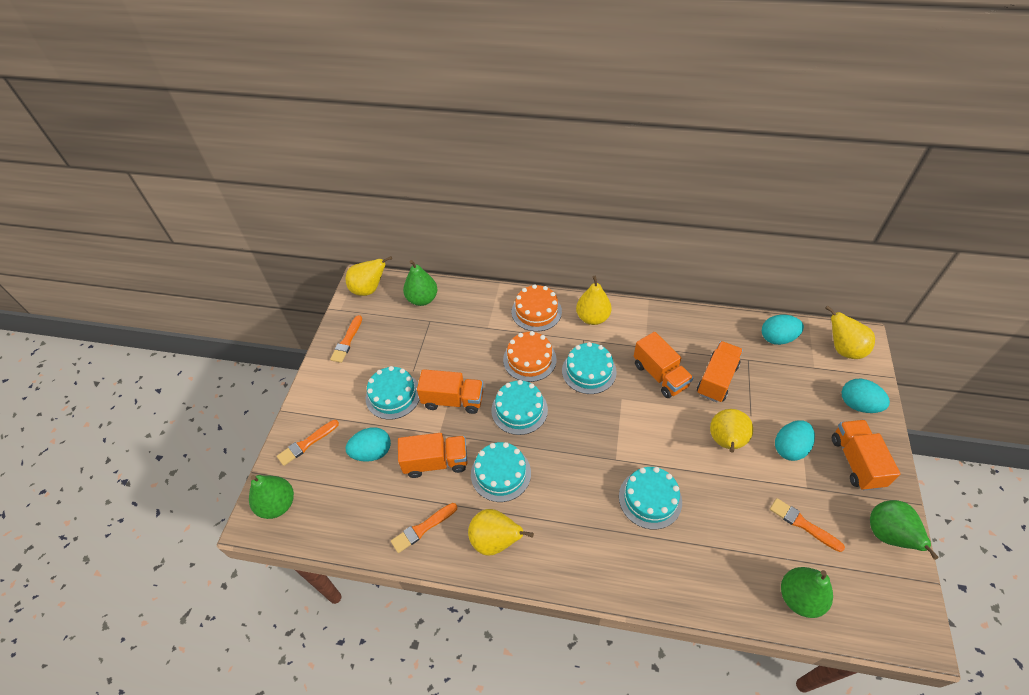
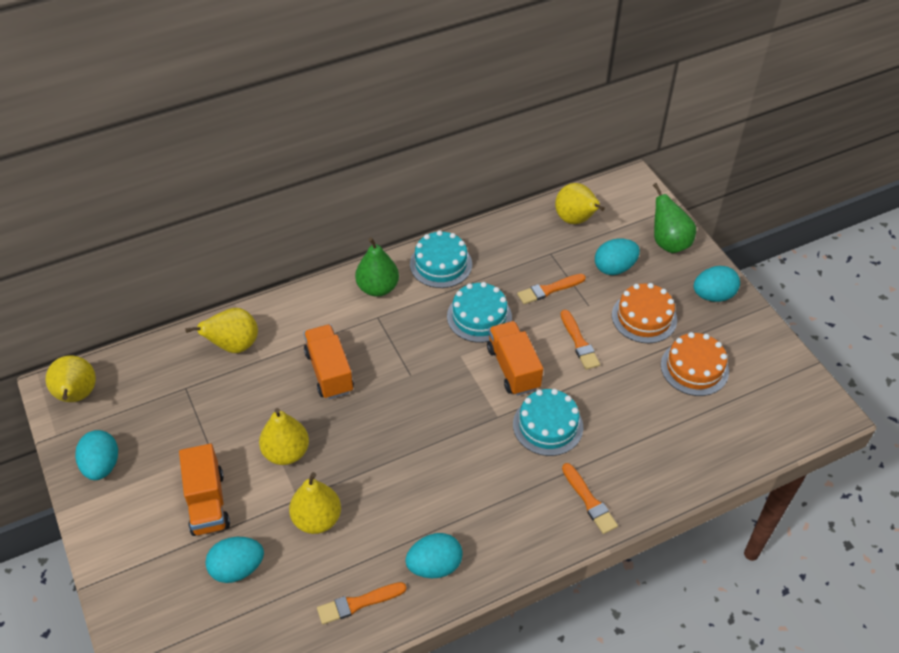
green pear: 4 -> 2
orange truck: 5 -> 3
turquoise cake: 5 -> 3
turquoise egg: 4 -> 5

